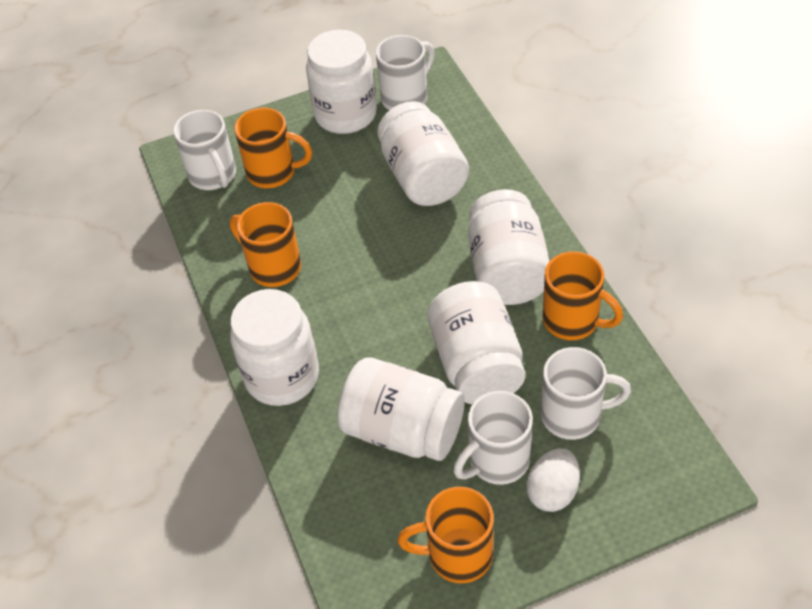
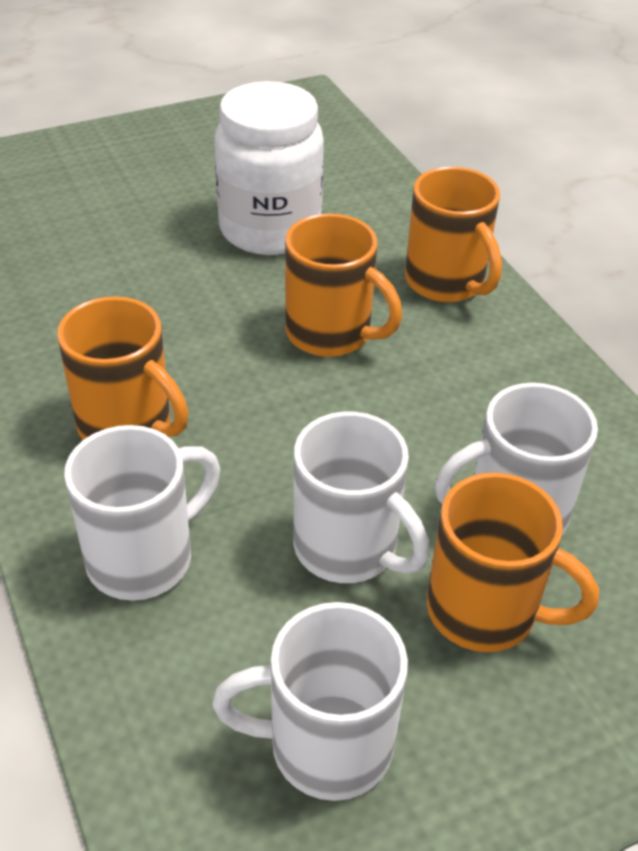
white egg: 1 -> 0
white jar: 6 -> 1

